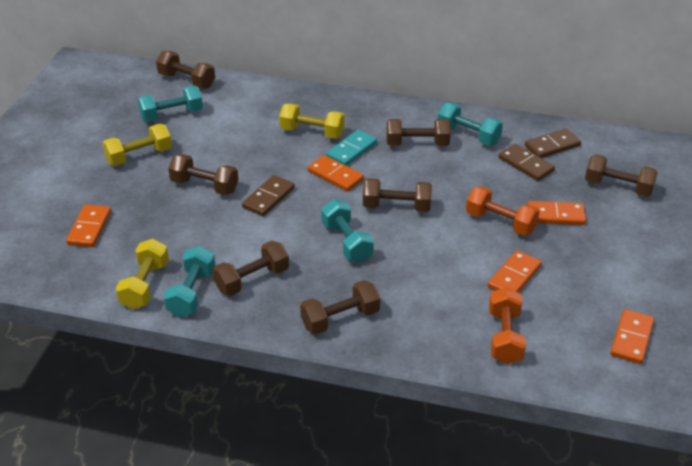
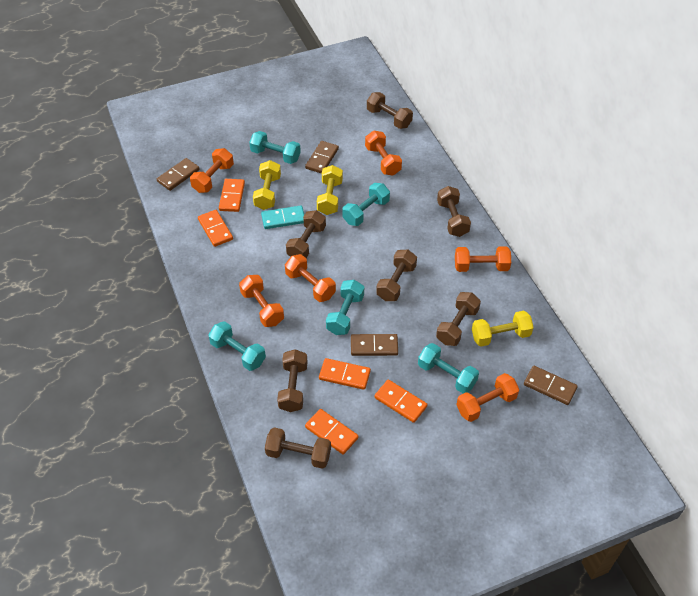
brown domino: 3 -> 4
orange dumbbell: 2 -> 6
turquoise dumbbell: 4 -> 5

